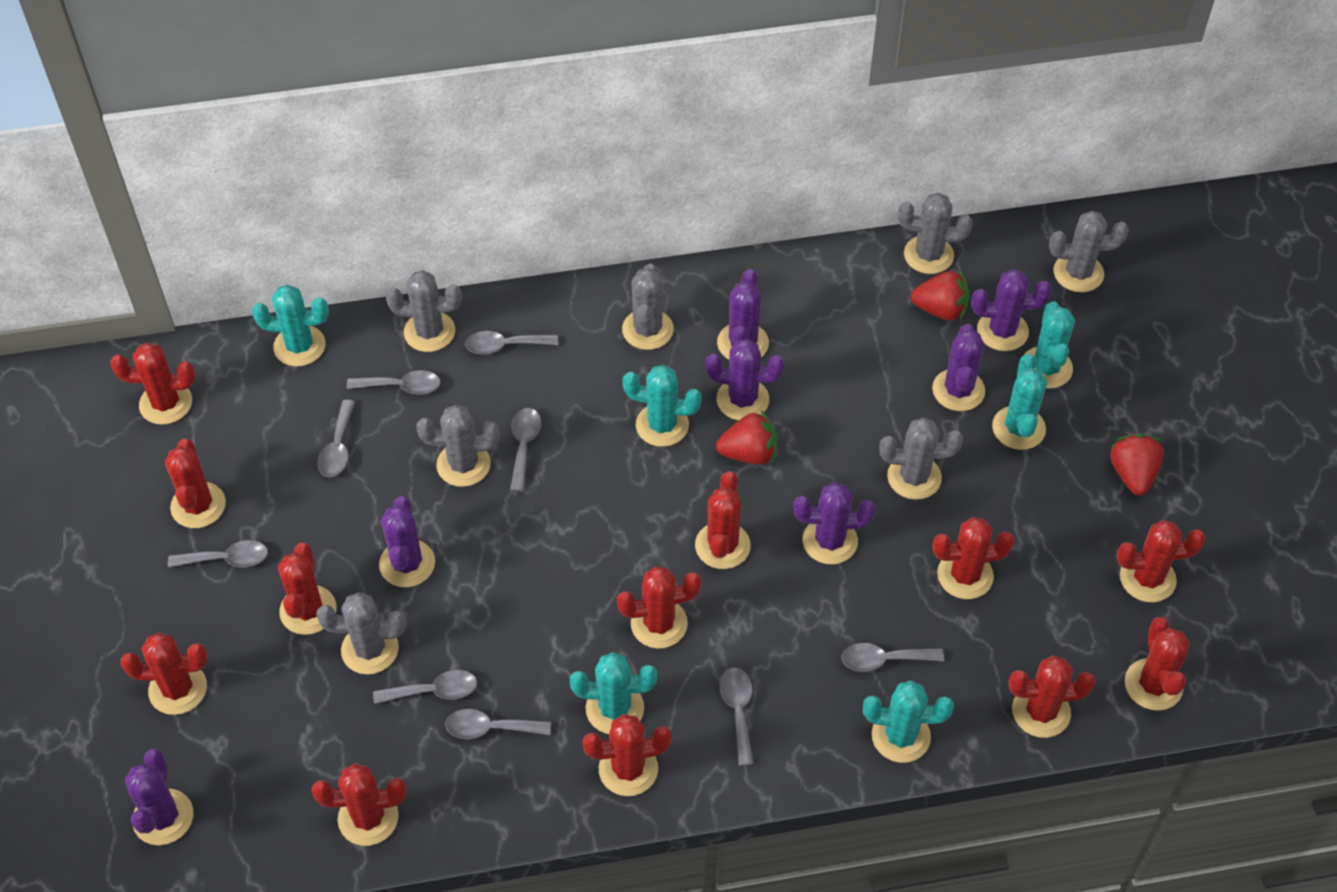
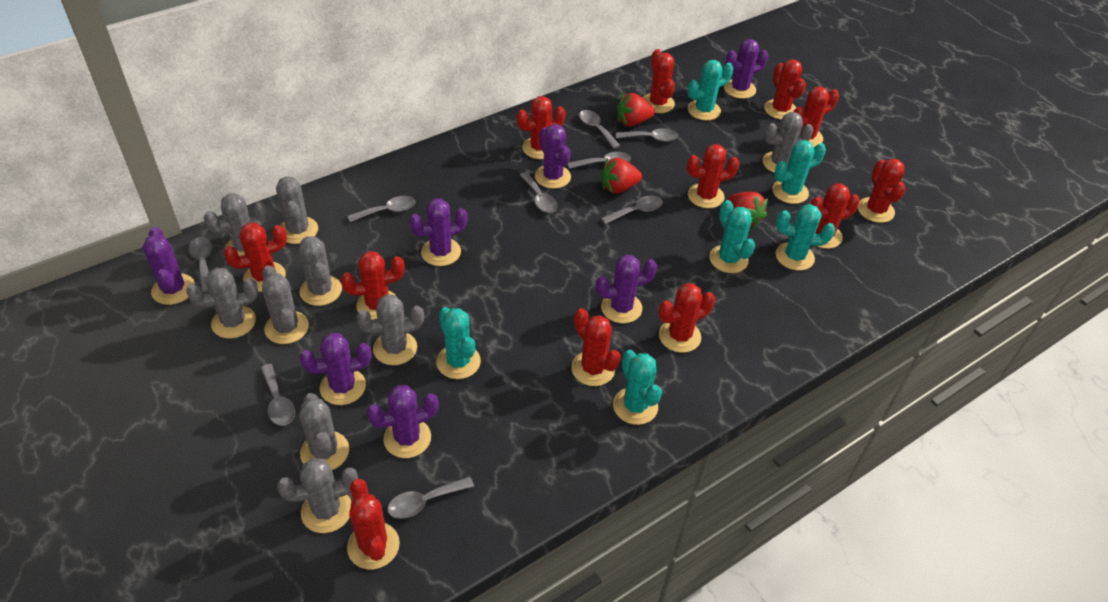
grey cactus: 7 -> 9

